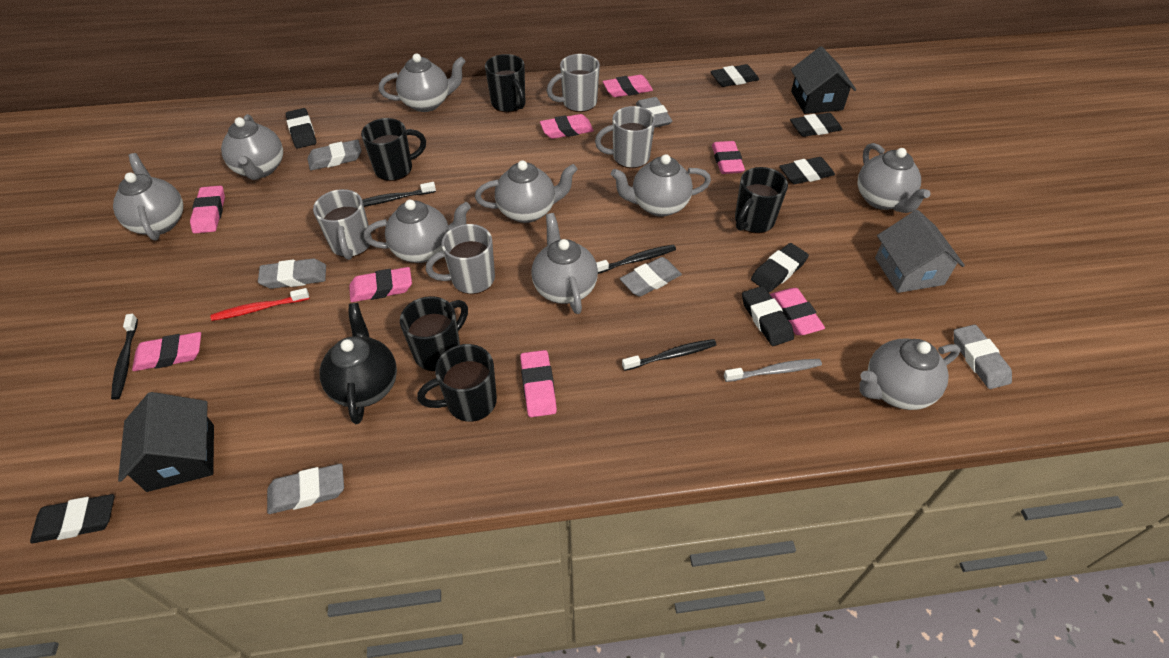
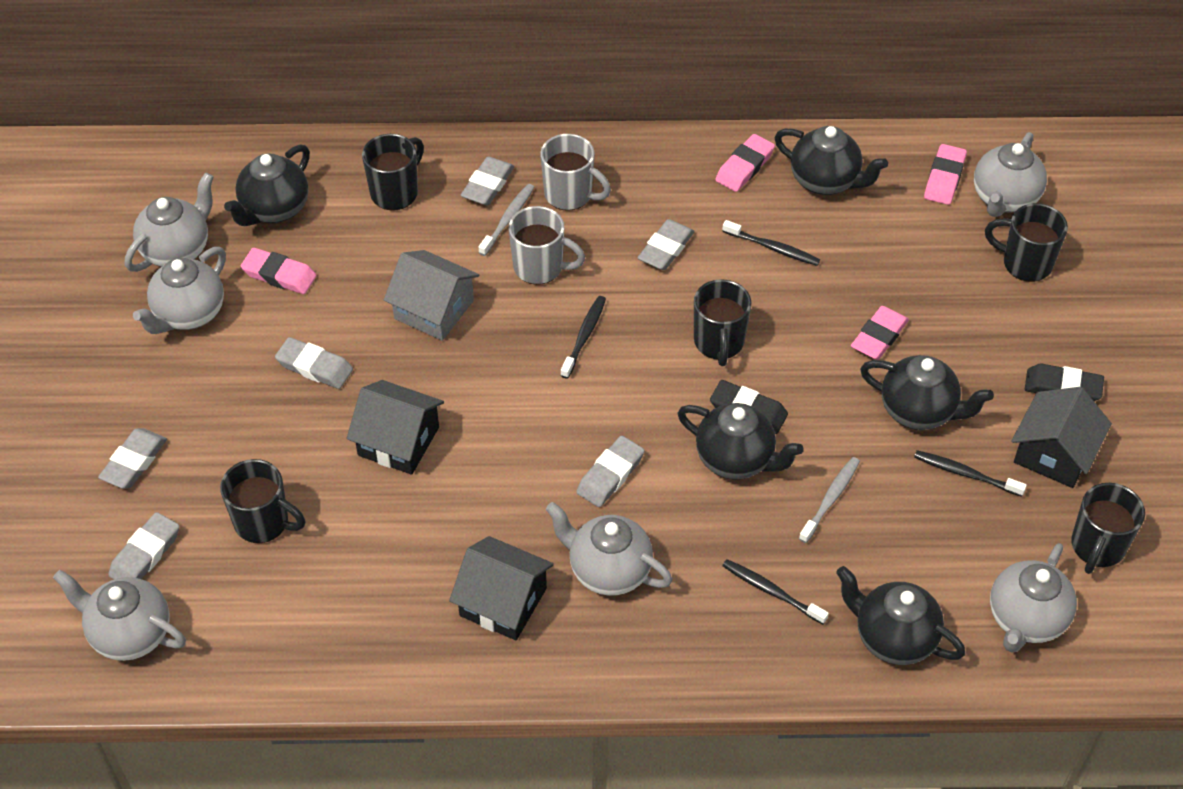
black eraser: 7 -> 2
black house: 2 -> 3
black teapot: 1 -> 5
grey mug: 4 -> 2
grey teapot: 9 -> 6
grey toothbrush: 1 -> 2
pink eraser: 8 -> 4
red toothbrush: 1 -> 0

